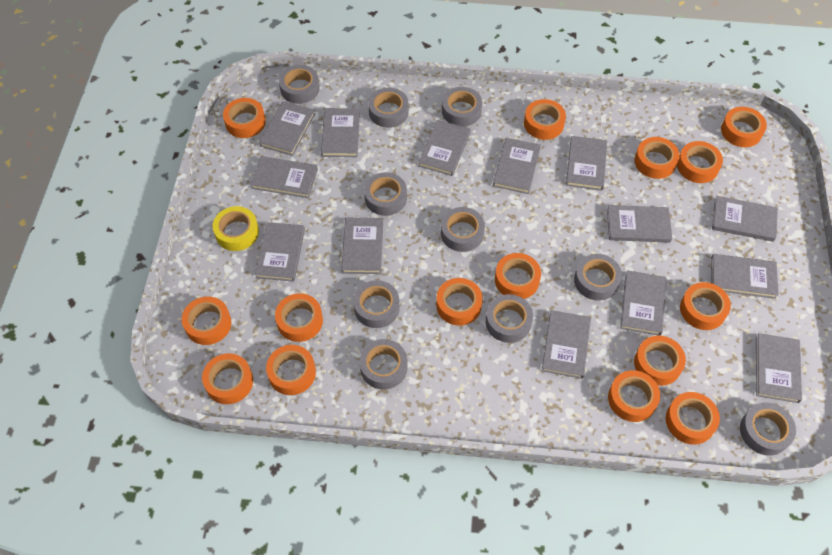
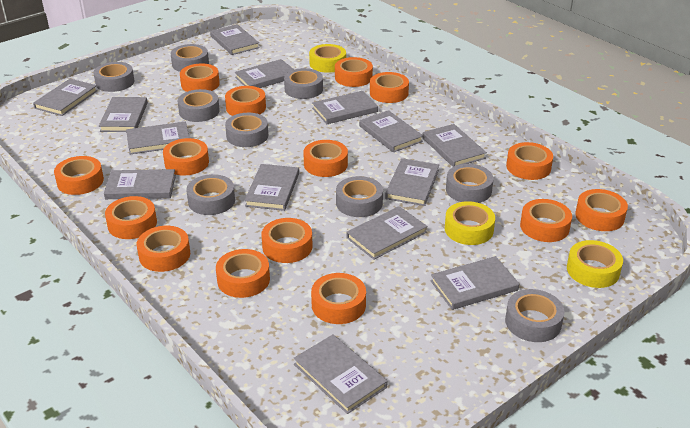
grey tape: 10 -> 9
yellow tape: 1 -> 3

